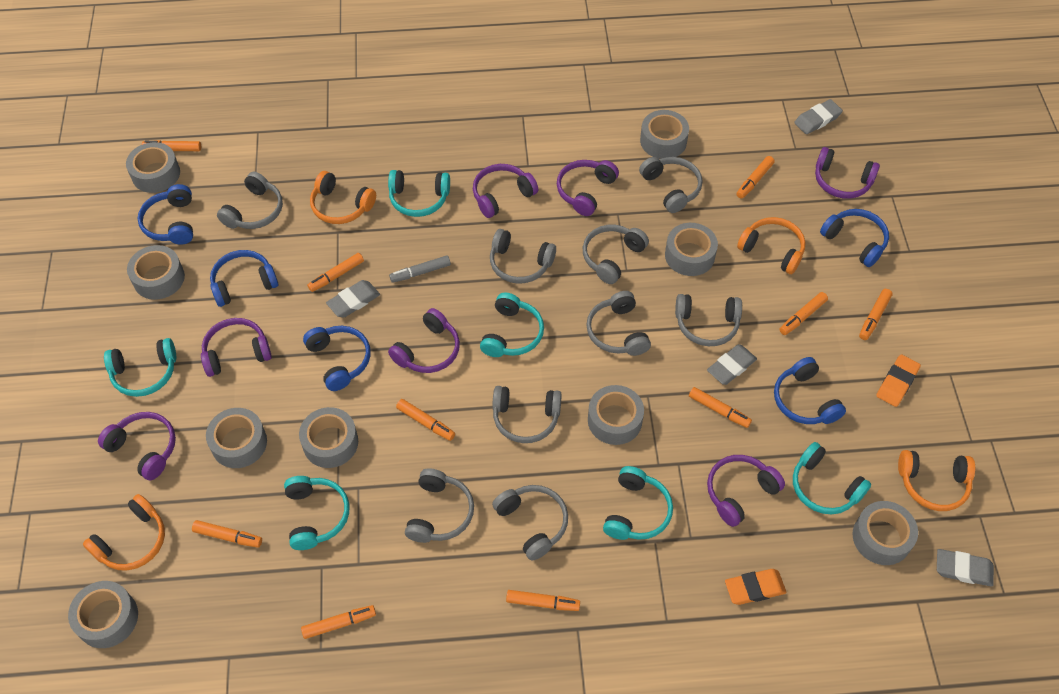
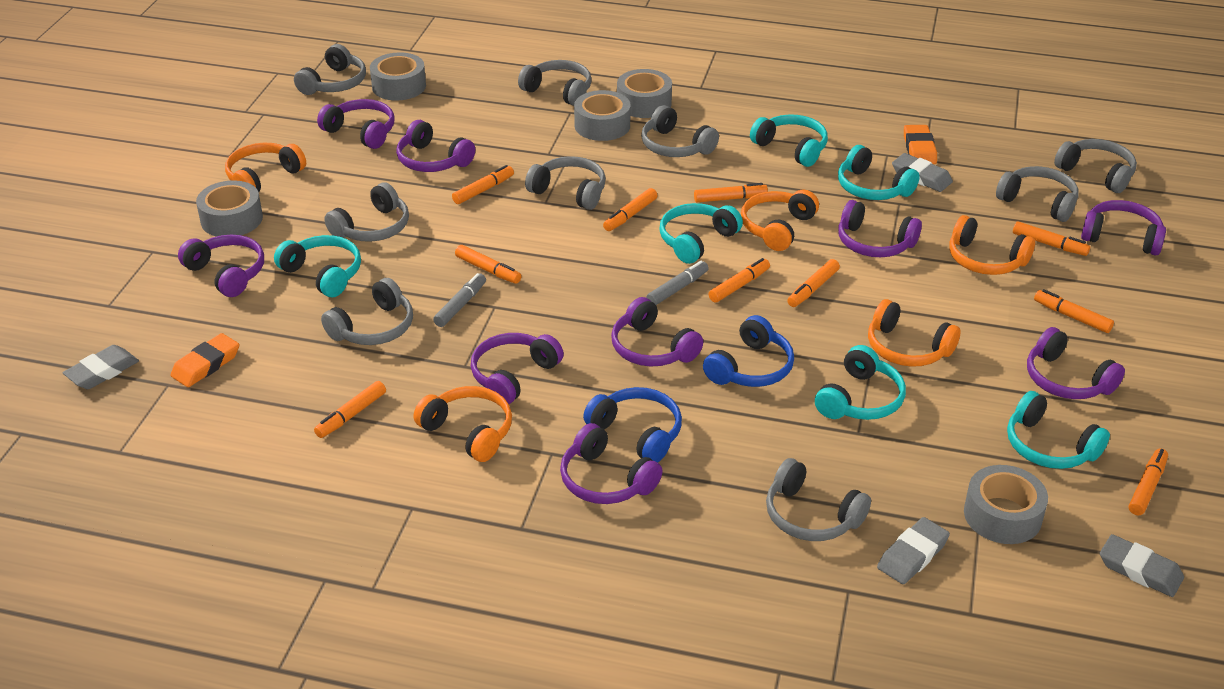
blue headphones: 5 -> 2
grey marker: 1 -> 2
grey tape: 9 -> 5
orange headphones: 4 -> 5
purple headphones: 7 -> 9

